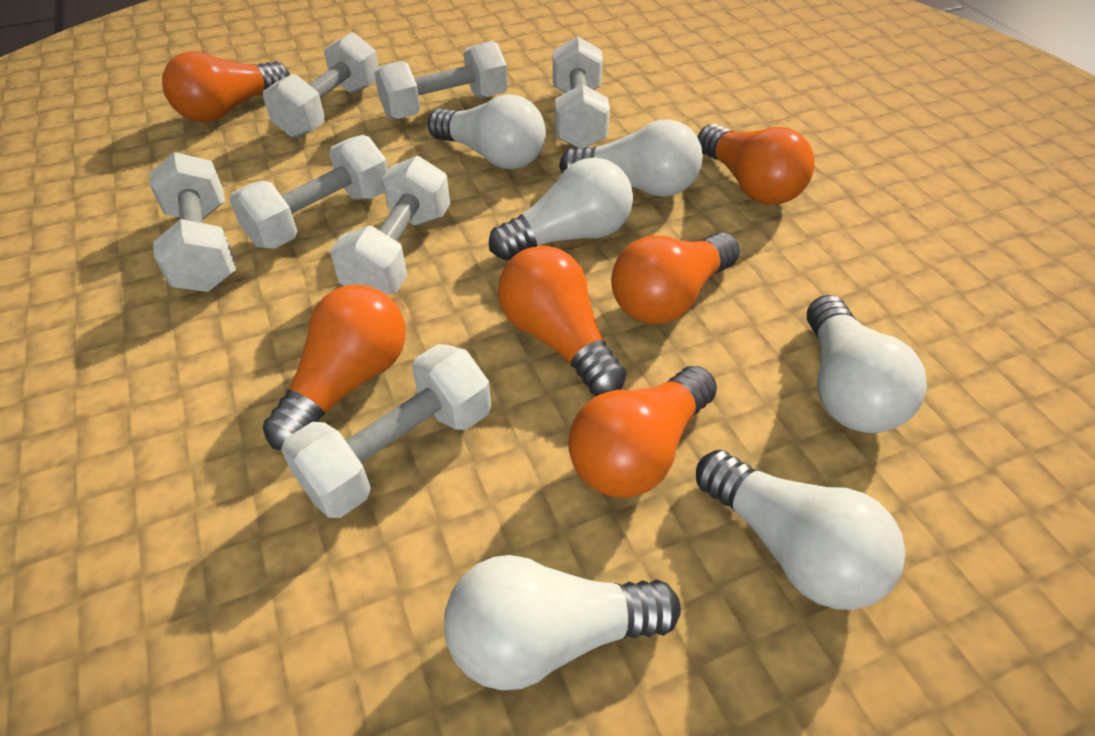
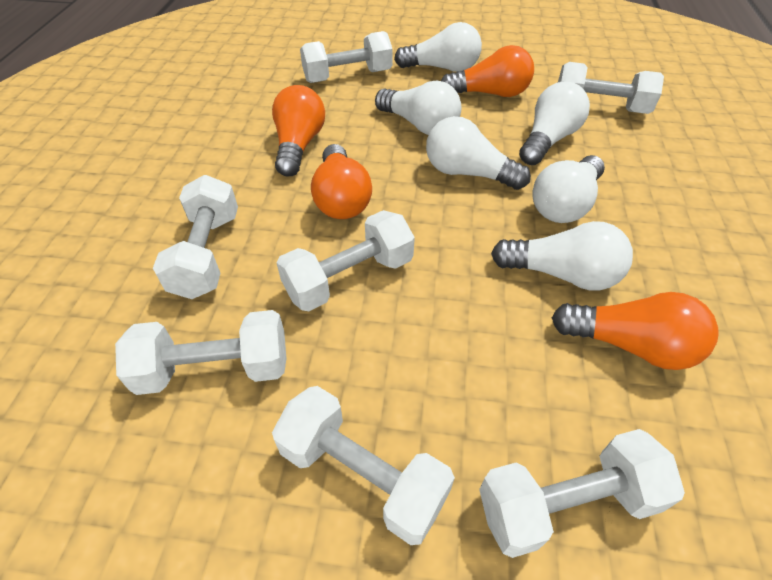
orange light bulb: 6 -> 4

